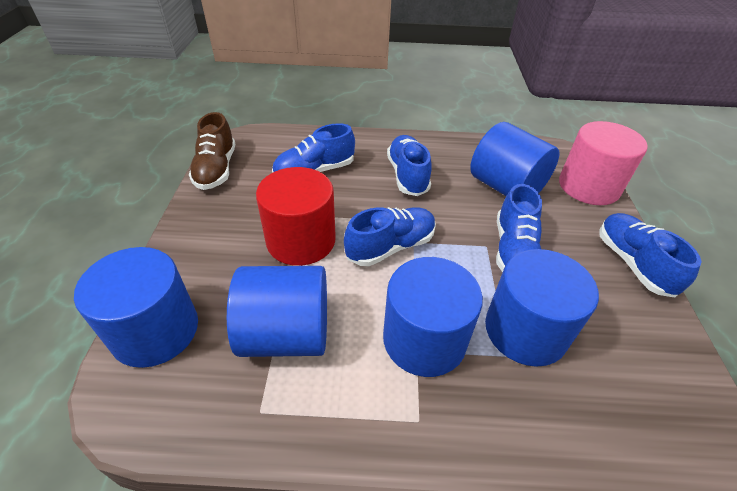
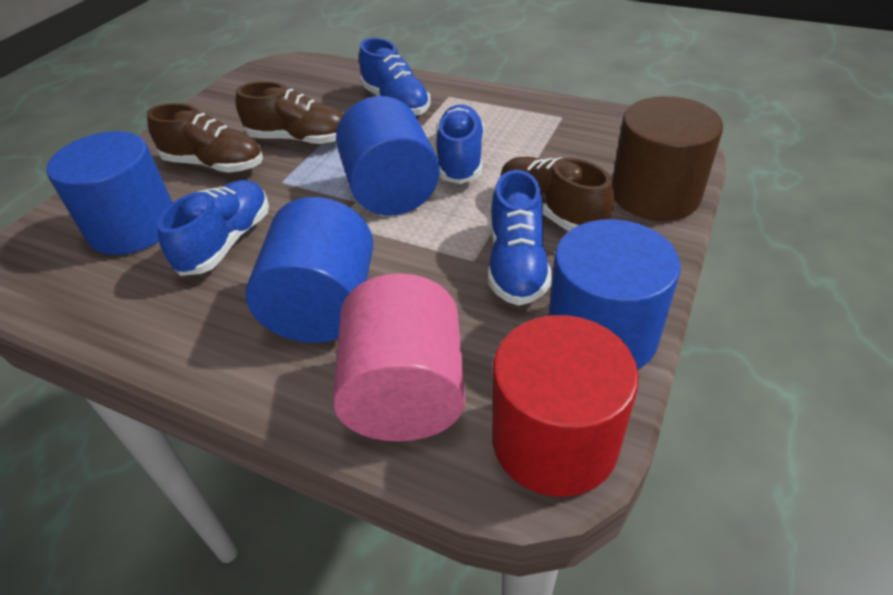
blue cylinder: 5 -> 4
blue shoe: 5 -> 4
brown cylinder: 0 -> 1
brown shoe: 1 -> 3

